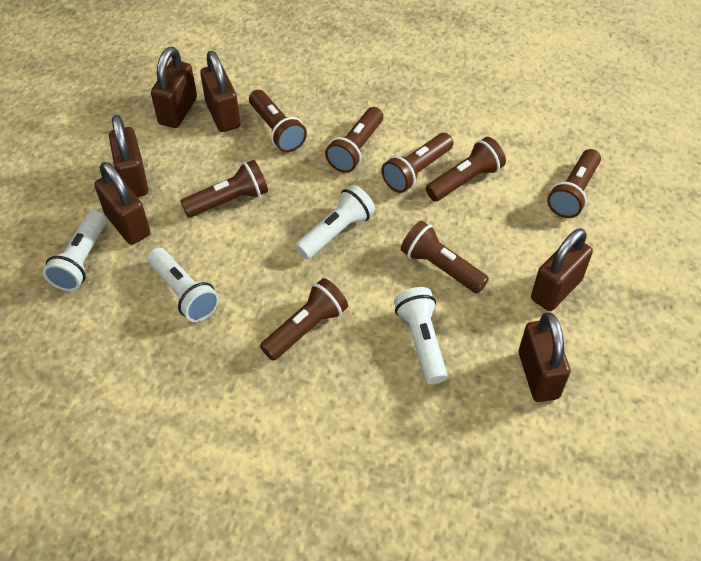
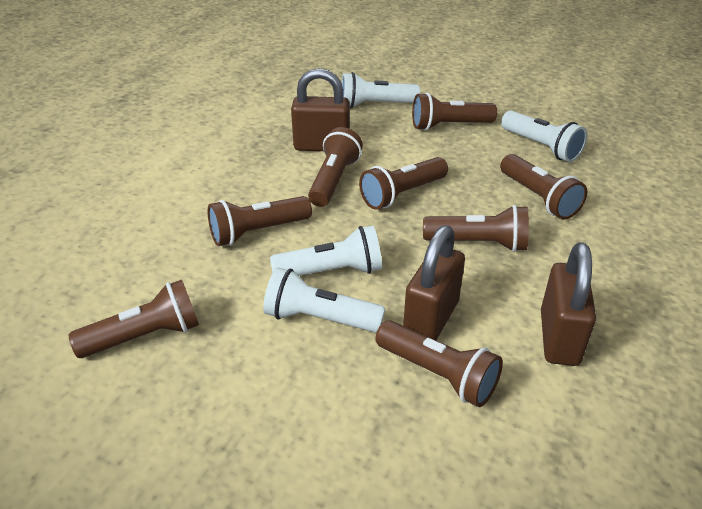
brown padlock: 6 -> 3

